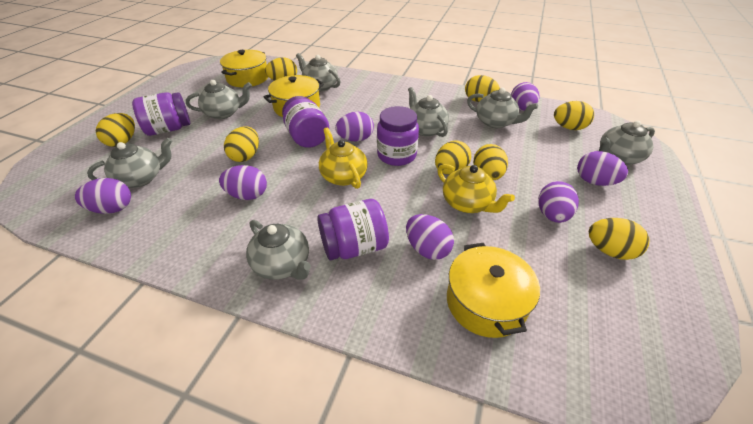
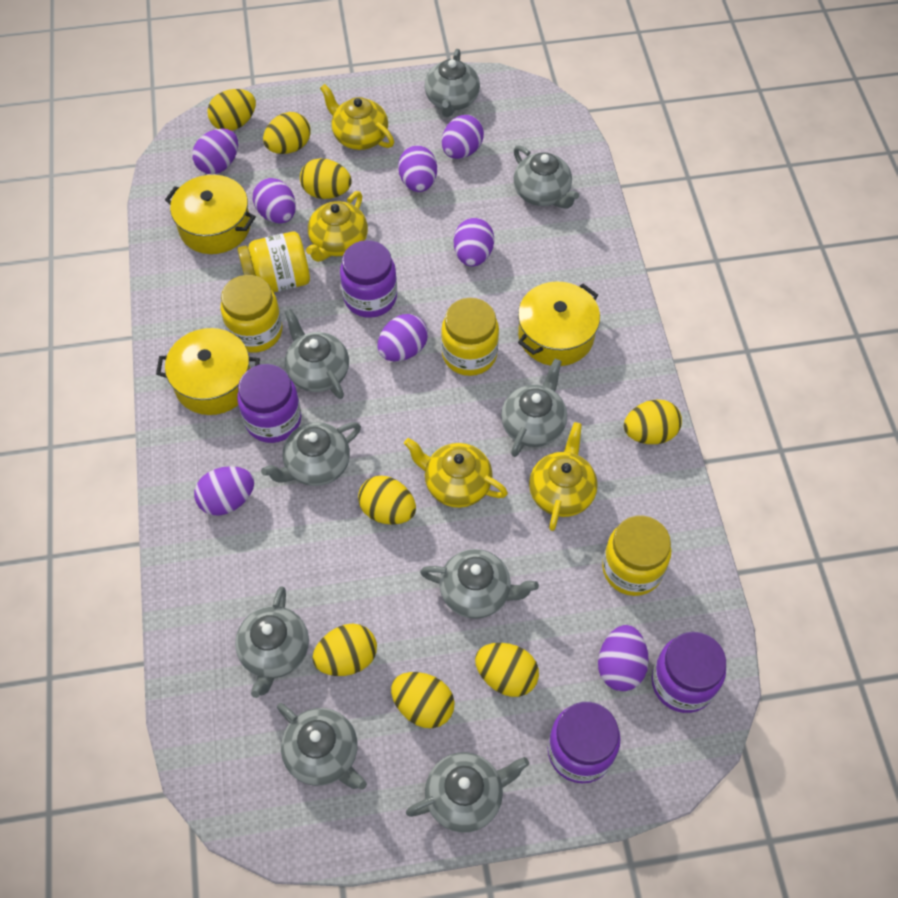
grey teapot: 7 -> 9
purple egg: 7 -> 8
yellow jar: 0 -> 4
yellow teapot: 2 -> 4

